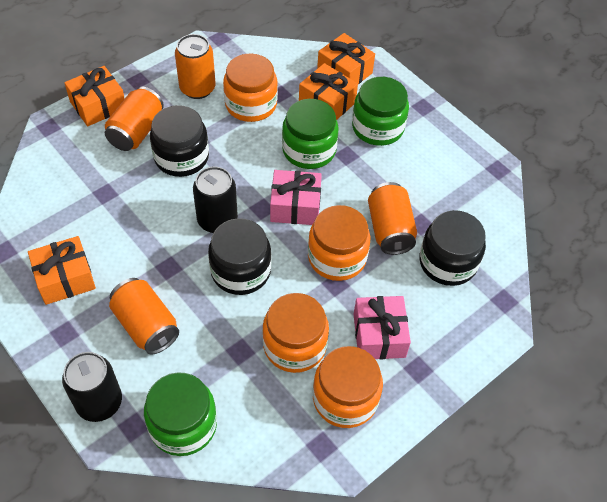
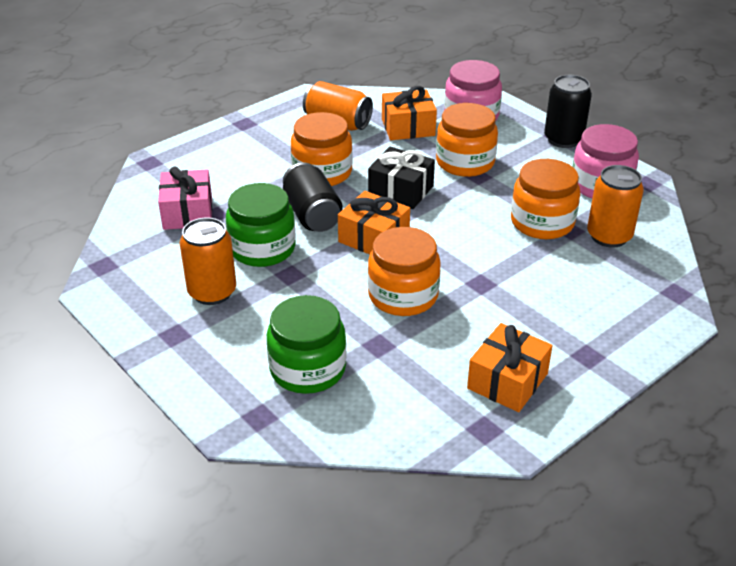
black gift: 0 -> 1
black jar: 3 -> 0
green jar: 3 -> 2
orange can: 4 -> 3
orange gift: 4 -> 3
pink gift: 2 -> 1
pink jar: 0 -> 2

